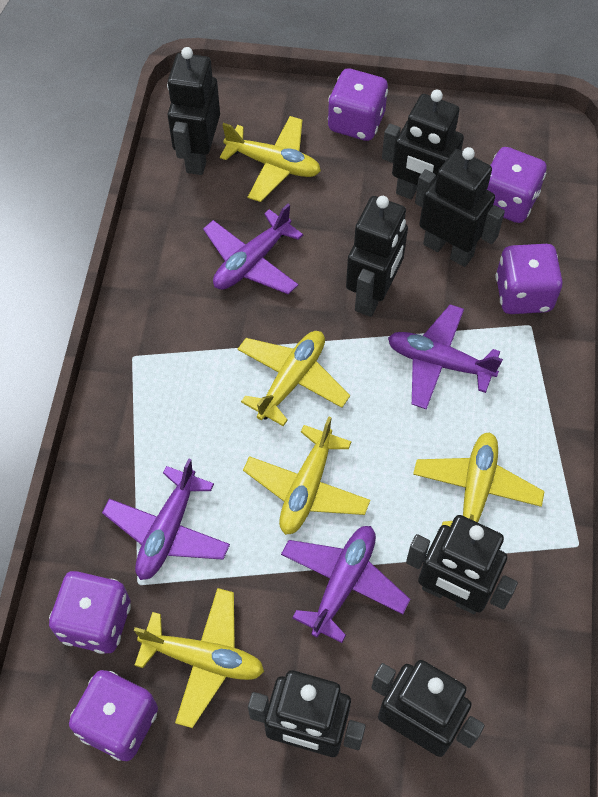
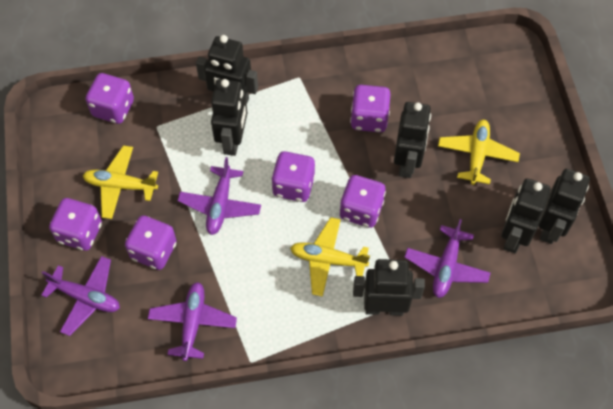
black robot: 7 -> 6
purple dice: 5 -> 6
yellow plane: 5 -> 3

